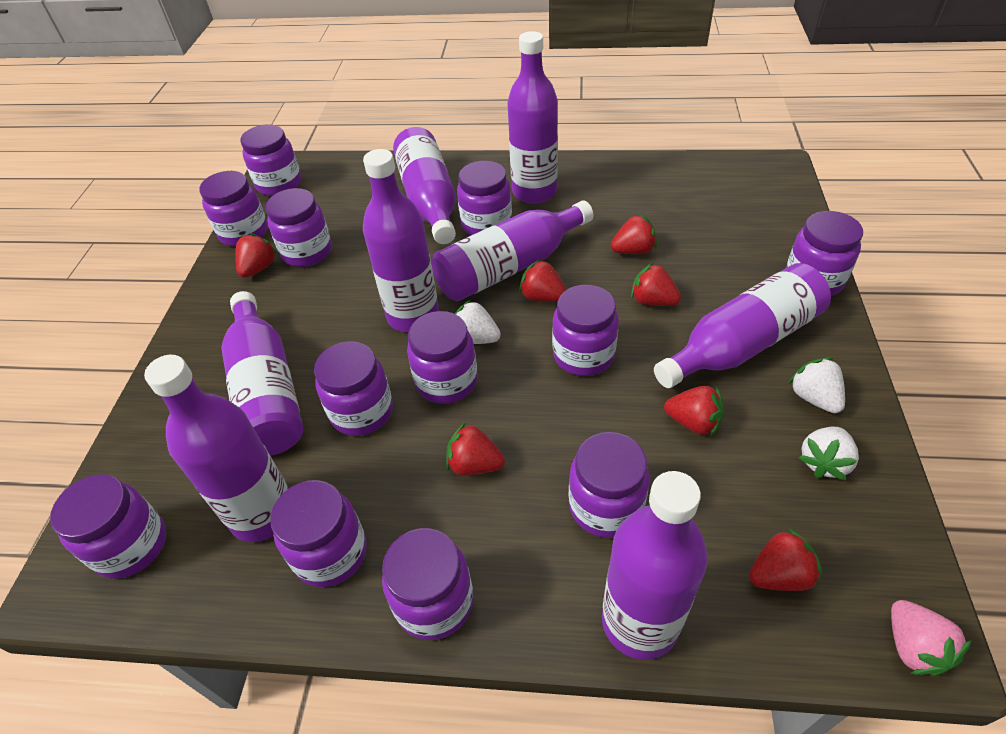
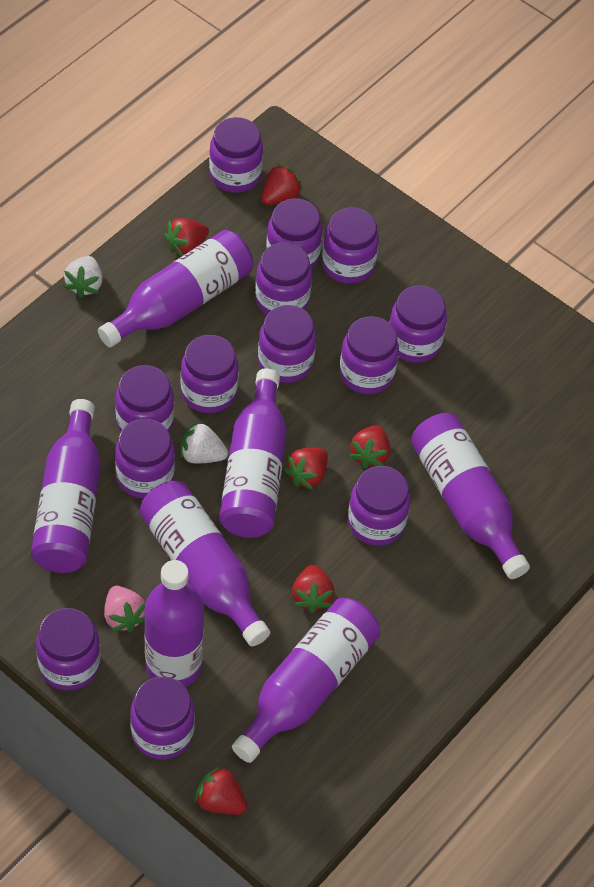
purple bottle: 8 -> 7
purple jar: 12 -> 13
red strawberry: 7 -> 6
white strawberry: 3 -> 2

